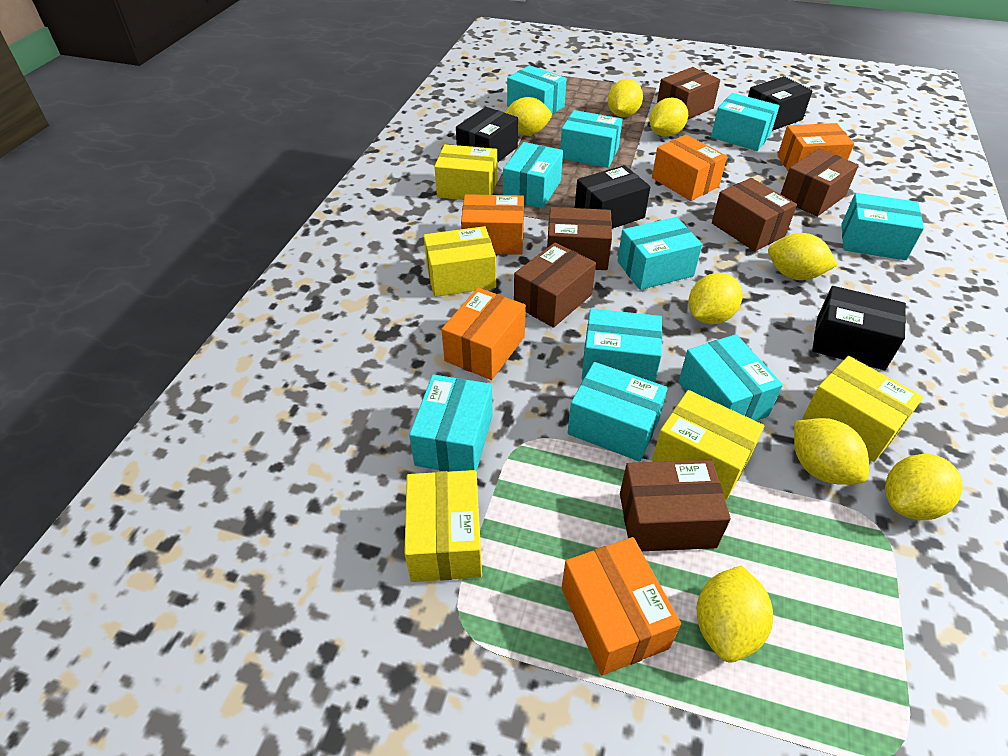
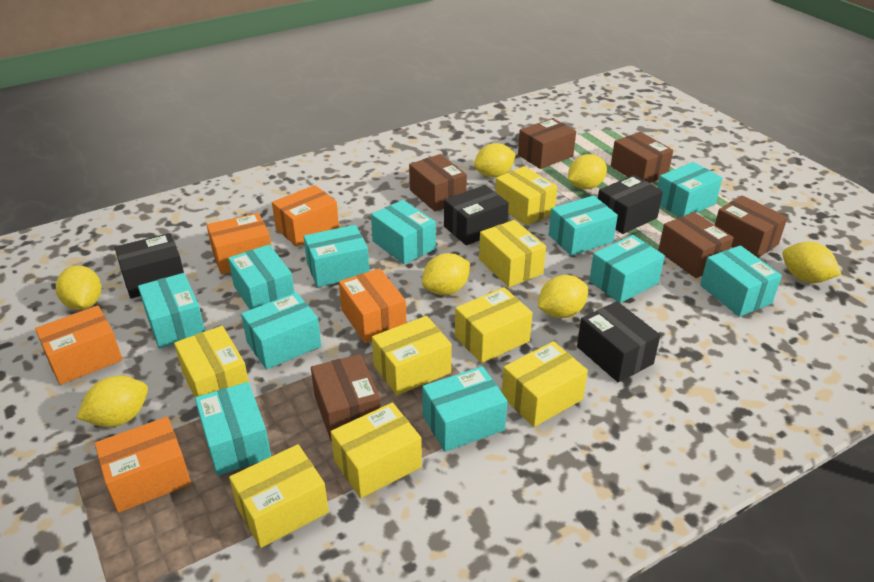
turquoise box: 10 -> 11
yellow box: 5 -> 8
yellow lemon: 8 -> 7

